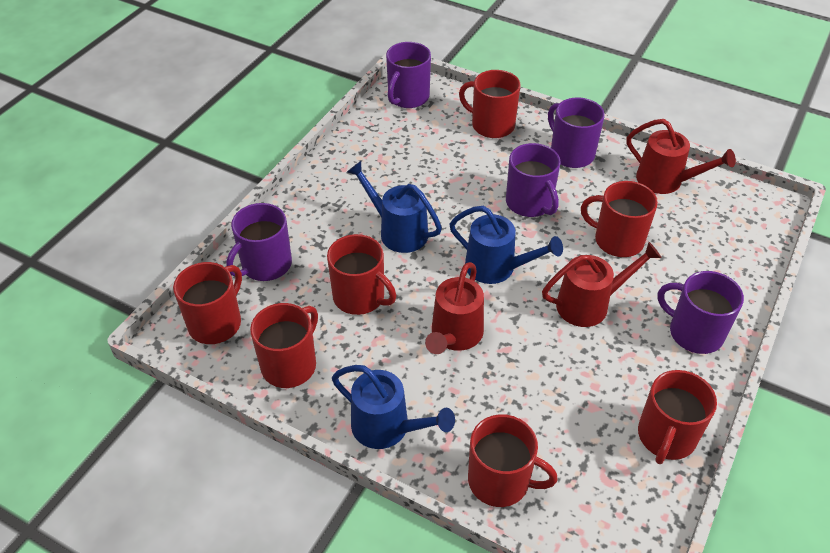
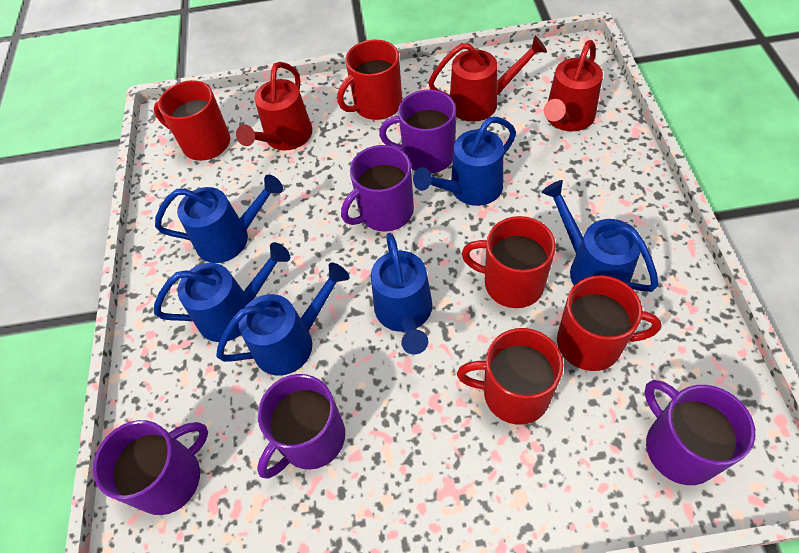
blue watering can: 3 -> 6
red mug: 7 -> 5

